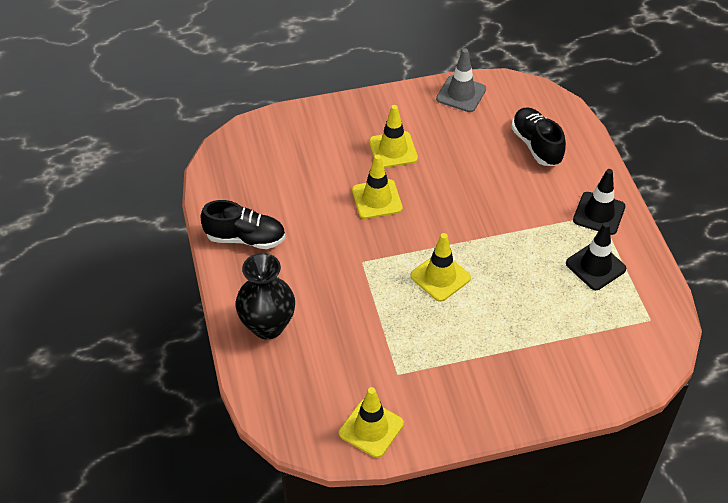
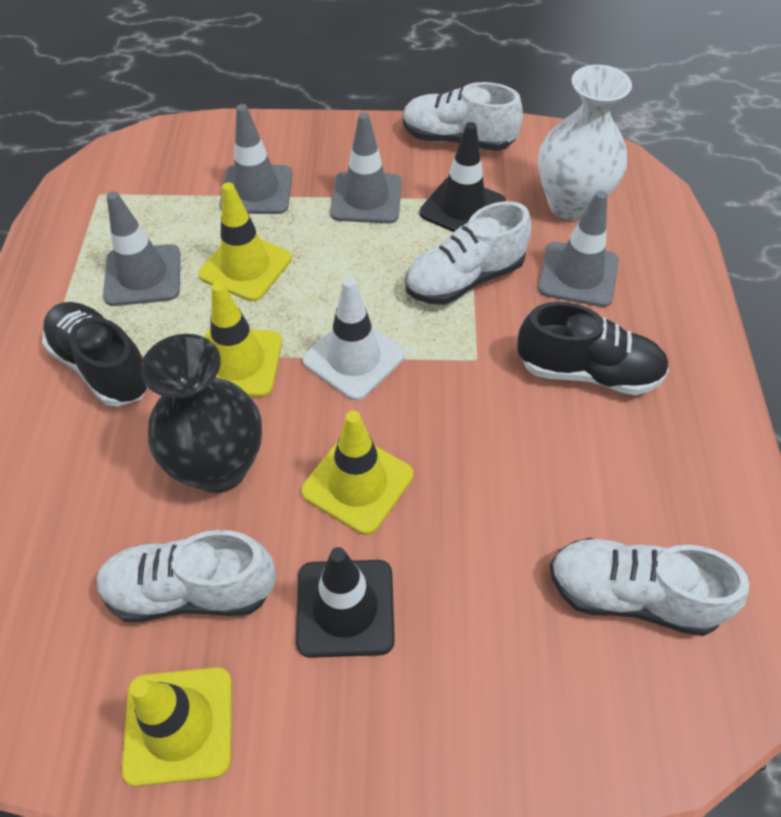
grey traffic cone: 1 -> 4
white shoe: 0 -> 4
white traffic cone: 0 -> 1
white vase: 0 -> 1

